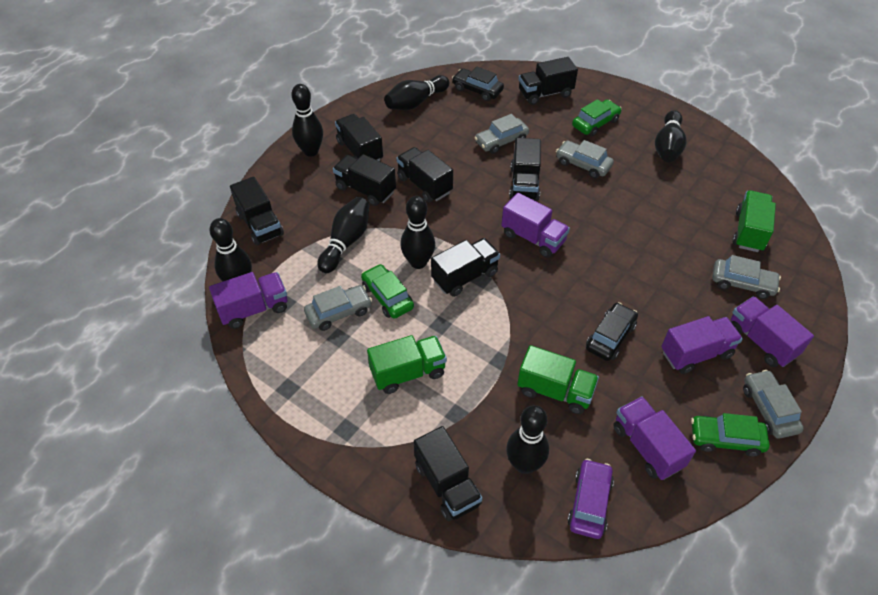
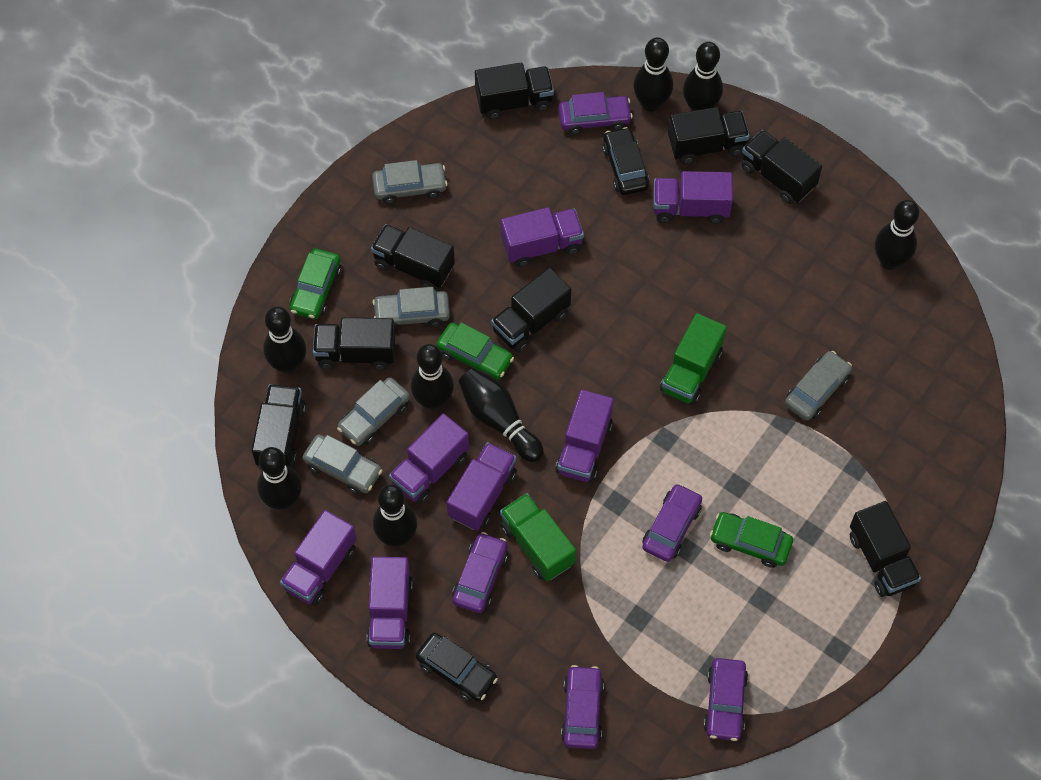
black bowling pin: 7 -> 8
green truck: 3 -> 2
purple car: 1 -> 5
purple truck: 5 -> 7

